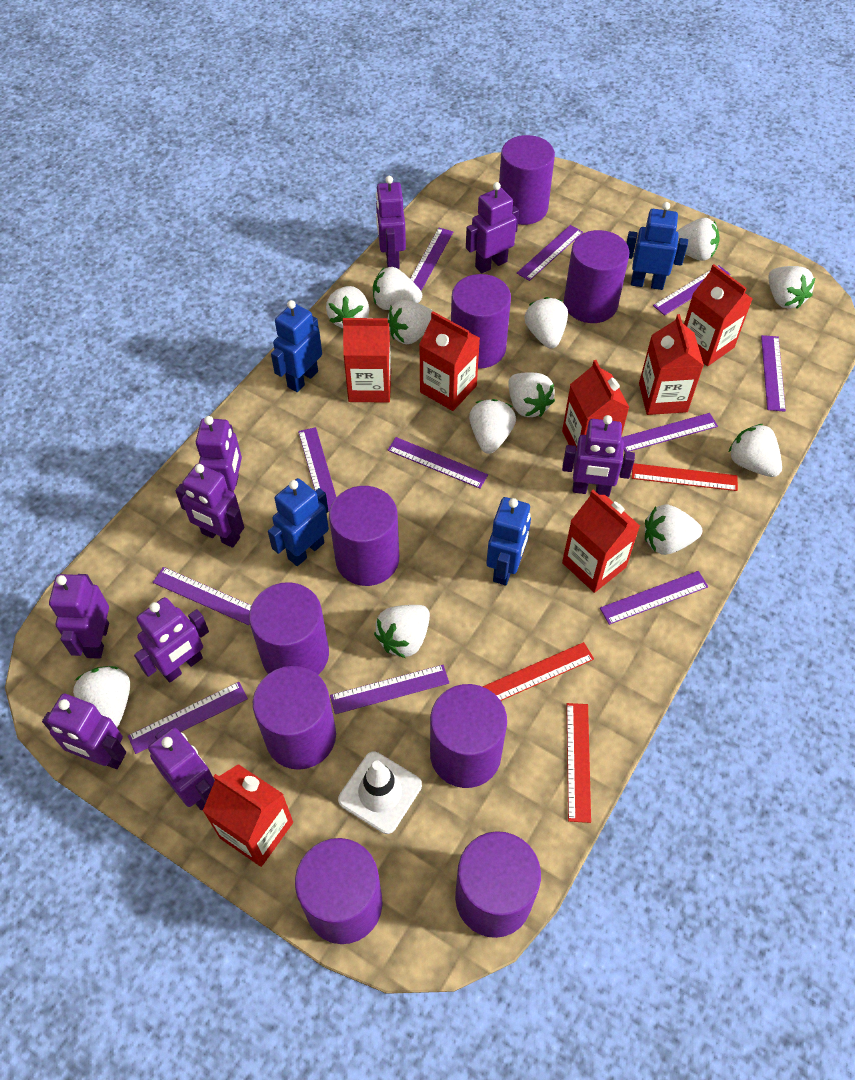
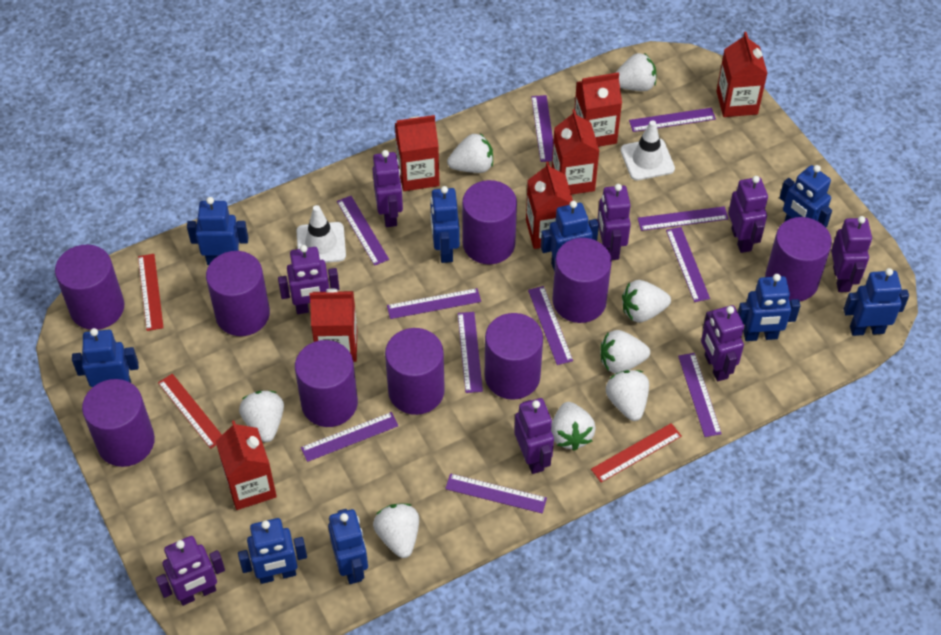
blue robot: 4 -> 9
purple robot: 9 -> 8
white strawberry: 12 -> 8
white traffic cone: 1 -> 2

